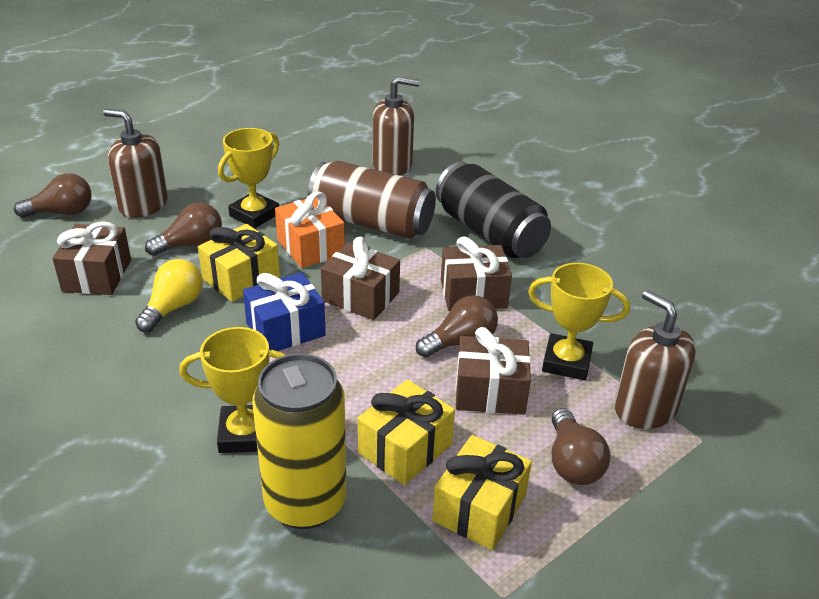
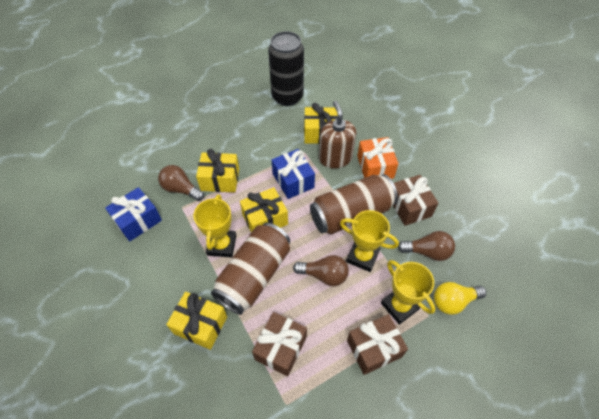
blue gift: 1 -> 2
brown can: 1 -> 2
brown gift: 4 -> 3
brown light bulb: 4 -> 3
brown soap dispenser: 3 -> 1
yellow can: 1 -> 0
yellow gift: 3 -> 4

